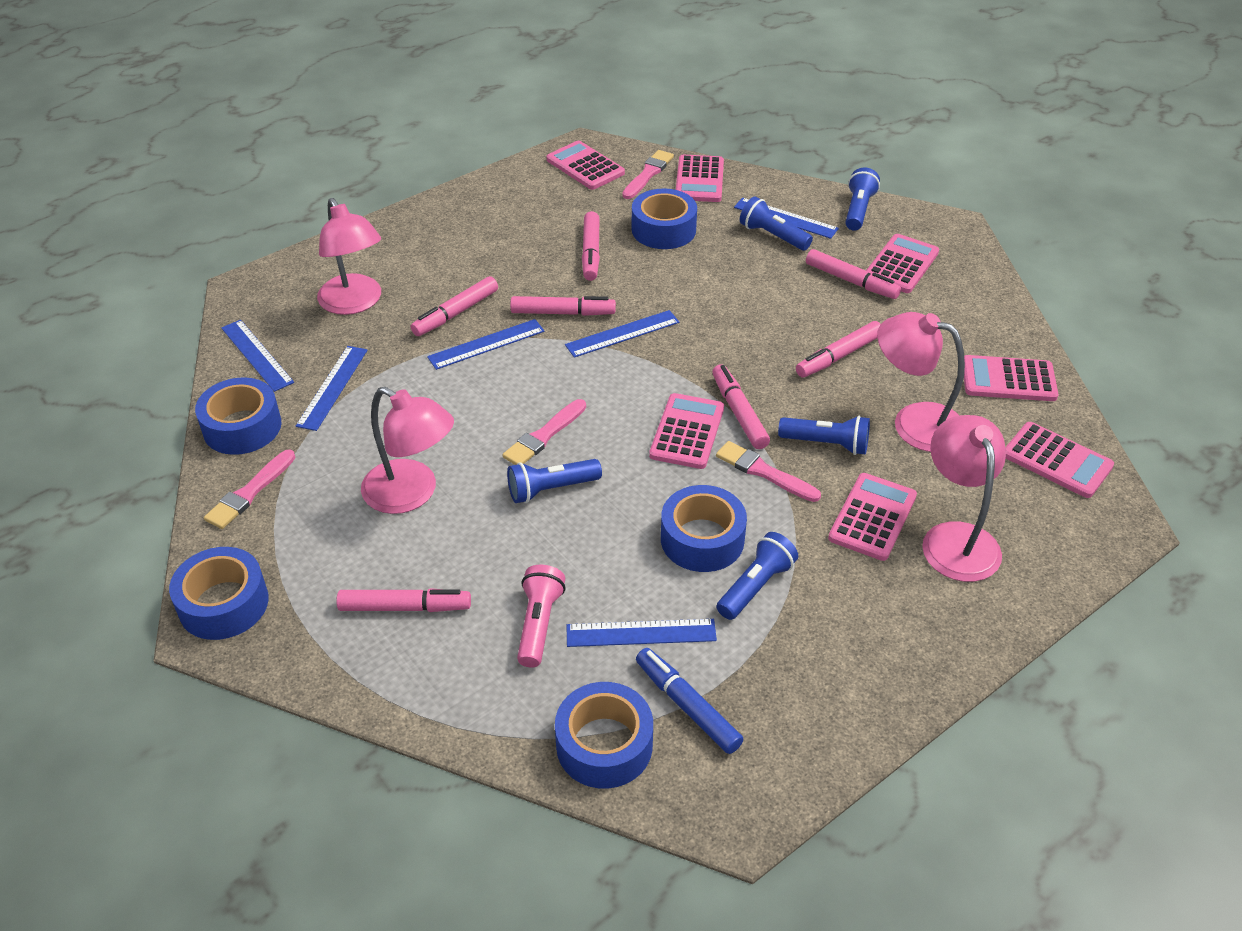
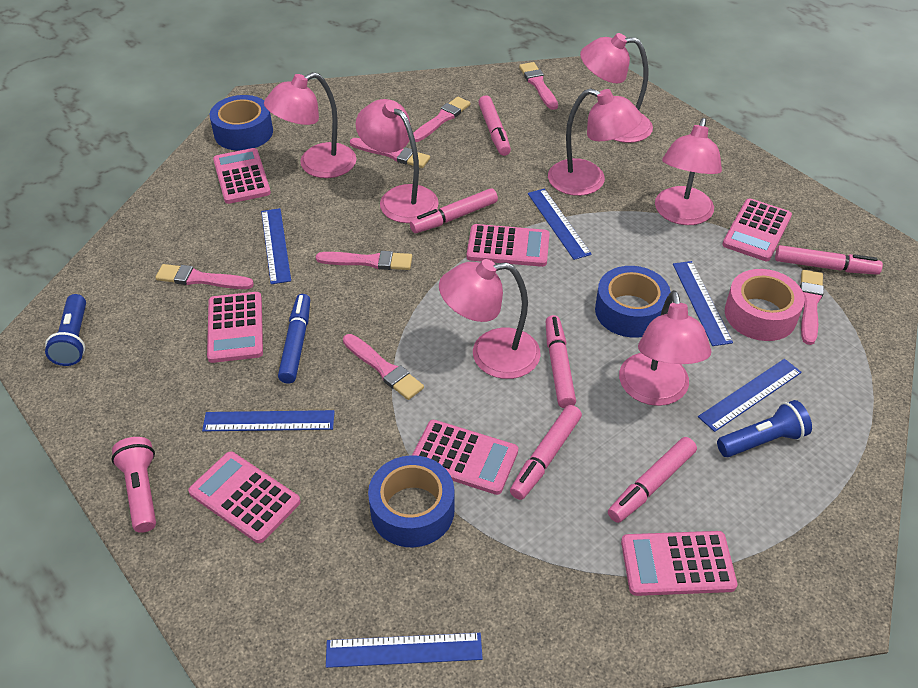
blue flashlight: 5 -> 2
blue tape: 5 -> 3
pink brush: 4 -> 7
pink lamp: 4 -> 7
pink marker: 7 -> 6
pink tape: 0 -> 1

